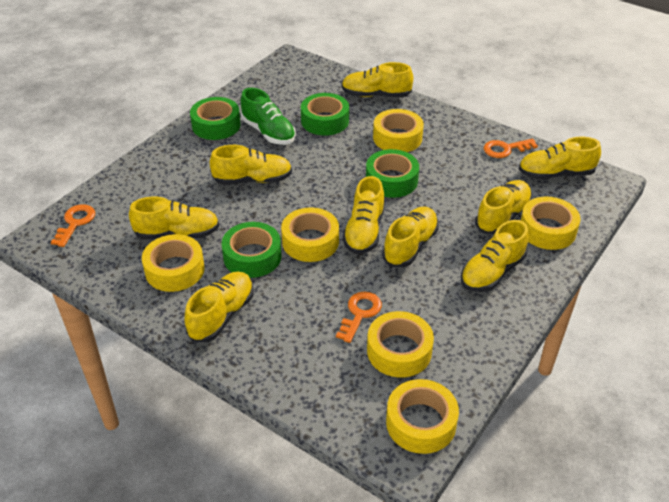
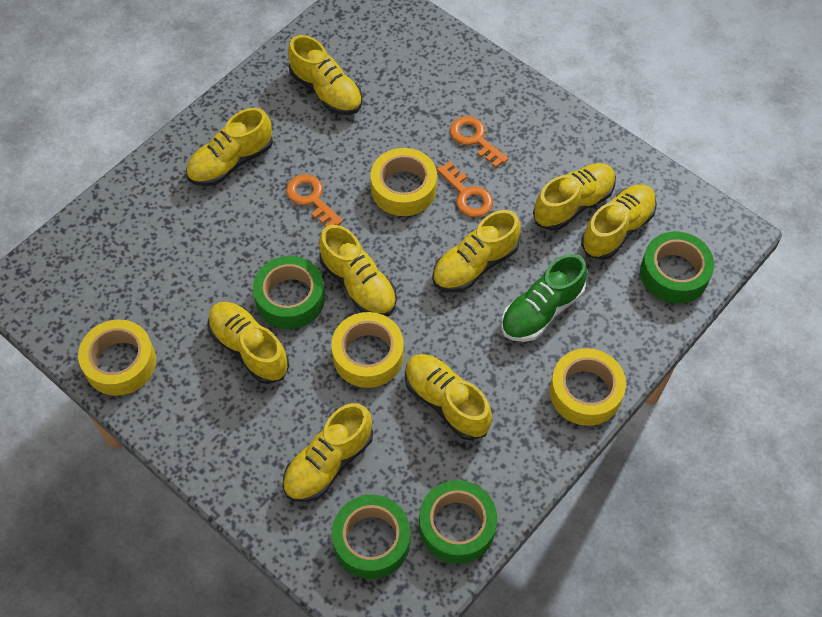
yellow tape: 6 -> 4

